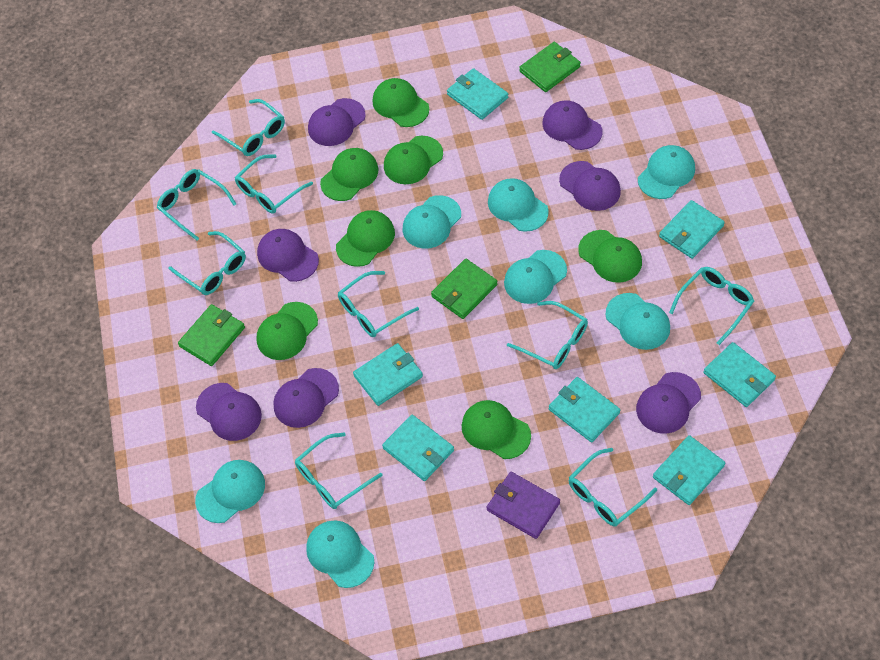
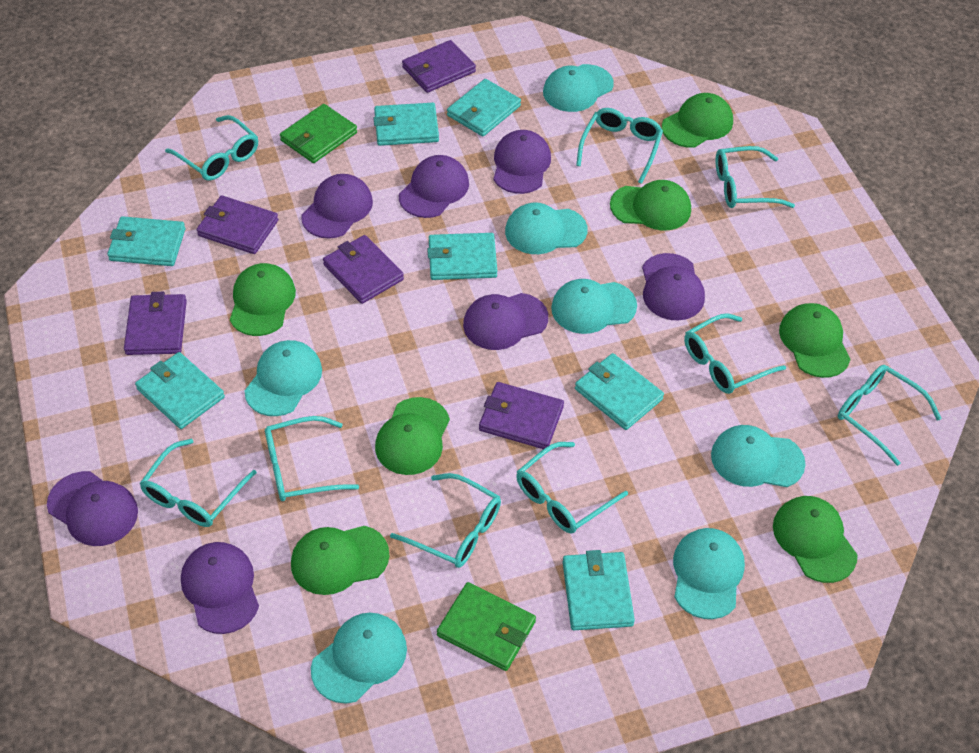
green wallet: 3 -> 2
purple wallet: 1 -> 5

